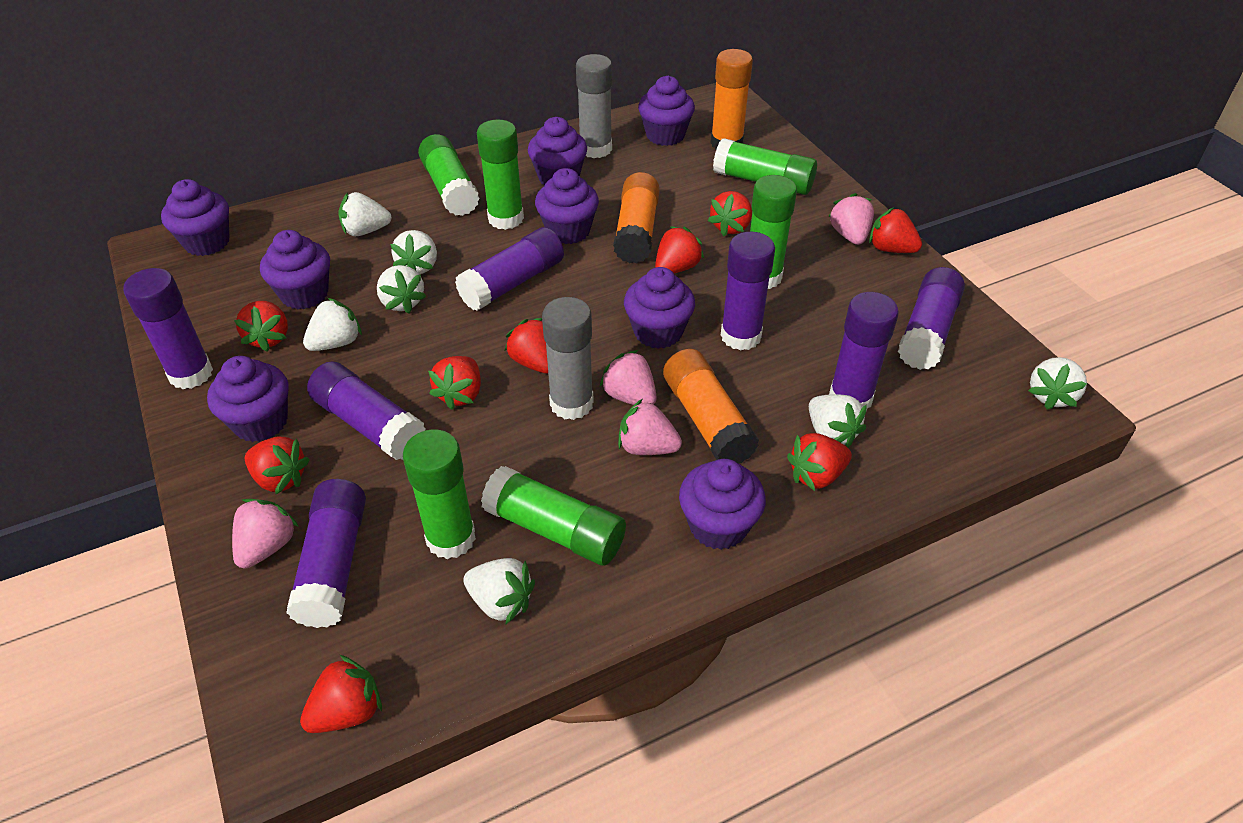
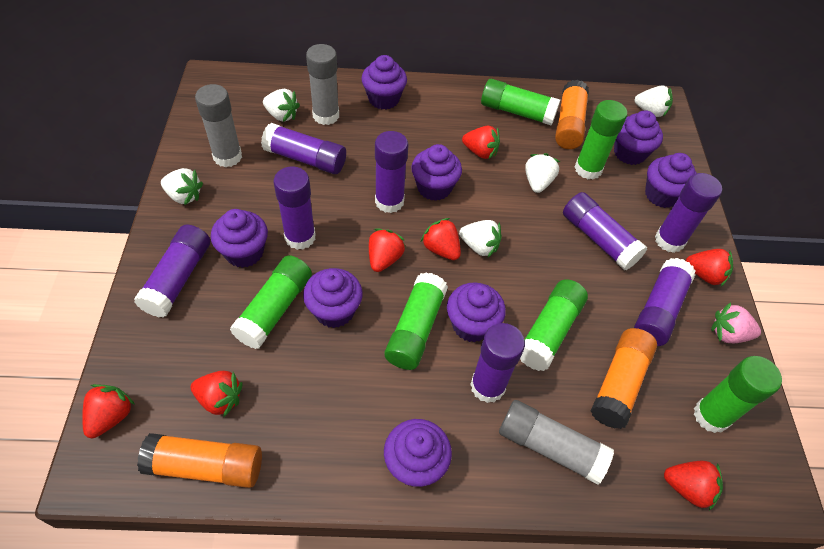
grey glue stick: 2 -> 3
pink strawberry: 4 -> 1
purple glue stick: 7 -> 8
red strawberry: 9 -> 7
white strawberry: 7 -> 5

